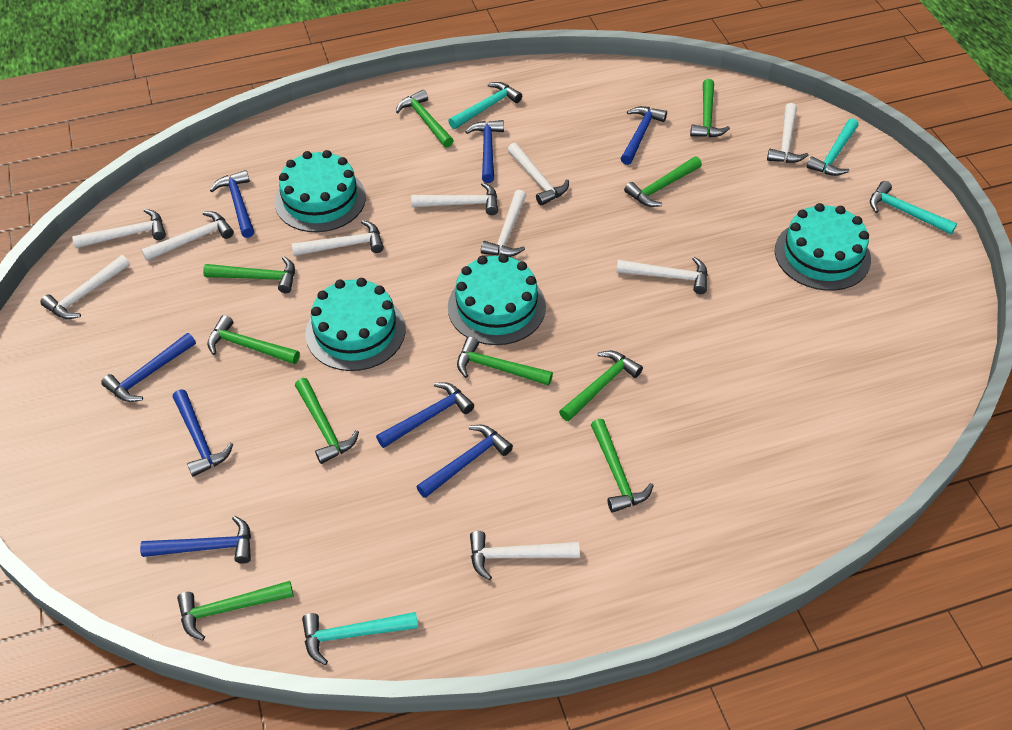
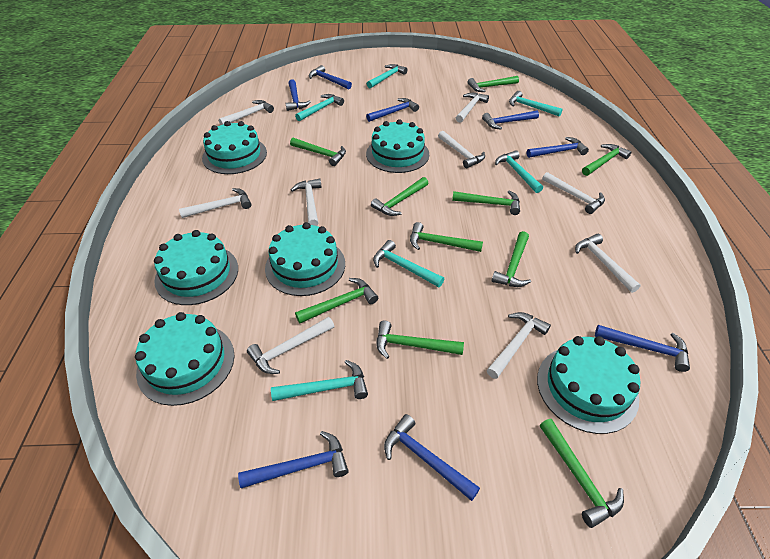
turquoise cake: 4 -> 6
turquoise hammer: 4 -> 6
white hammer: 10 -> 9

